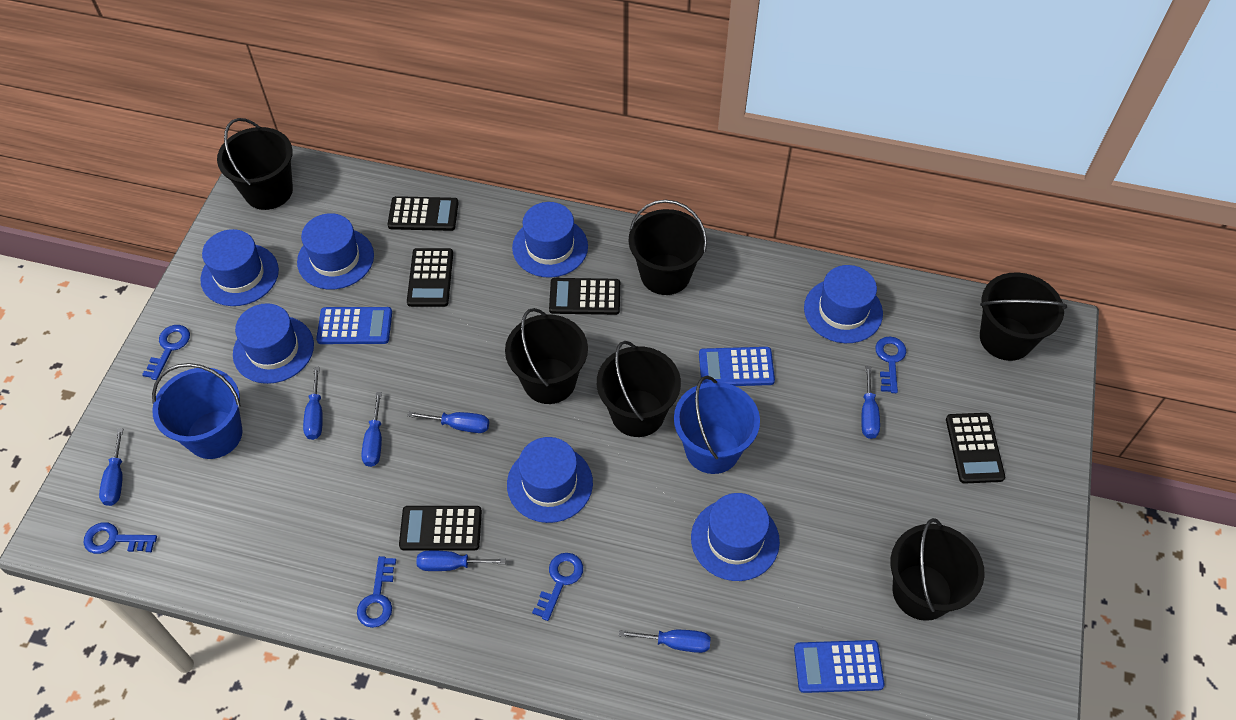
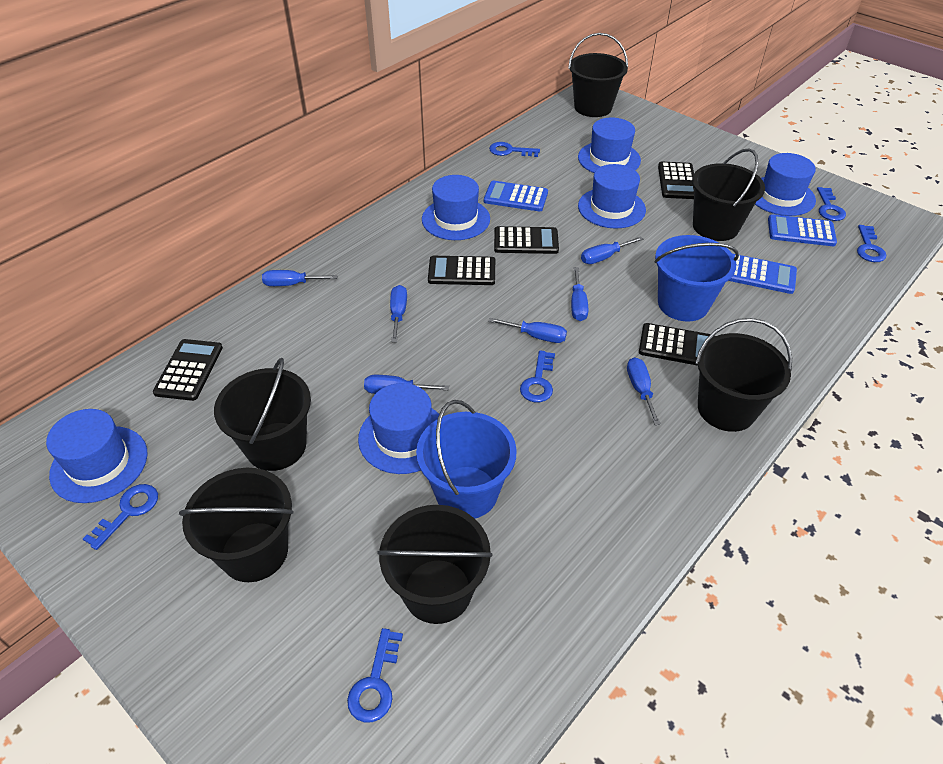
blue hat: 7 -> 6
blue key: 5 -> 6

